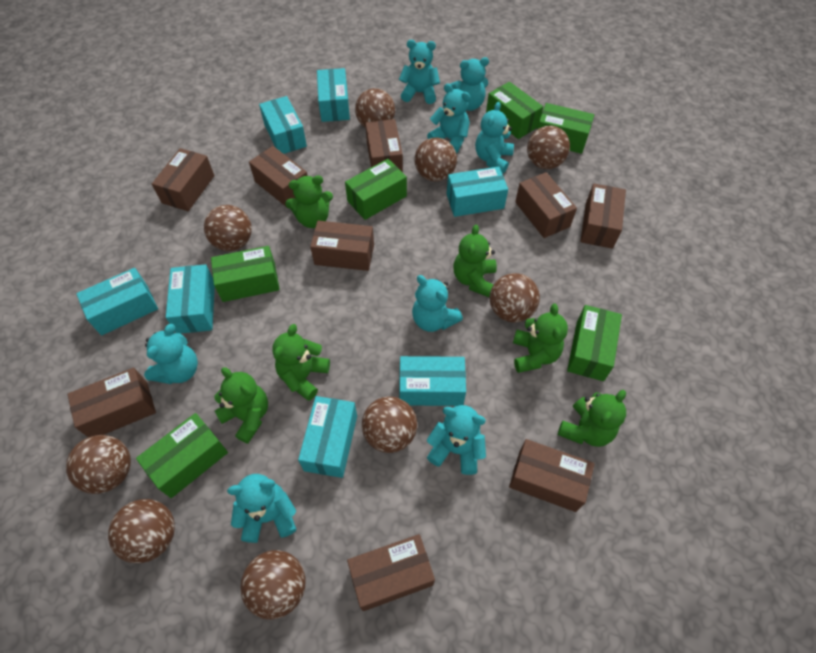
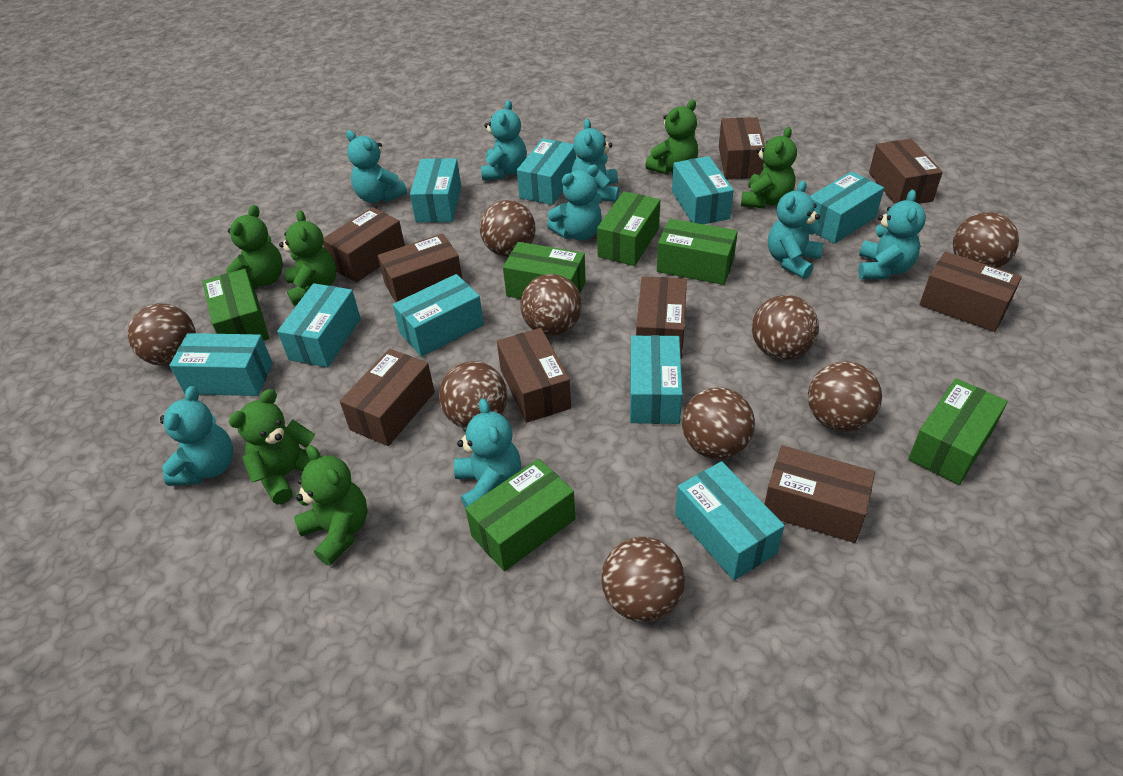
turquoise box: 7 -> 9

